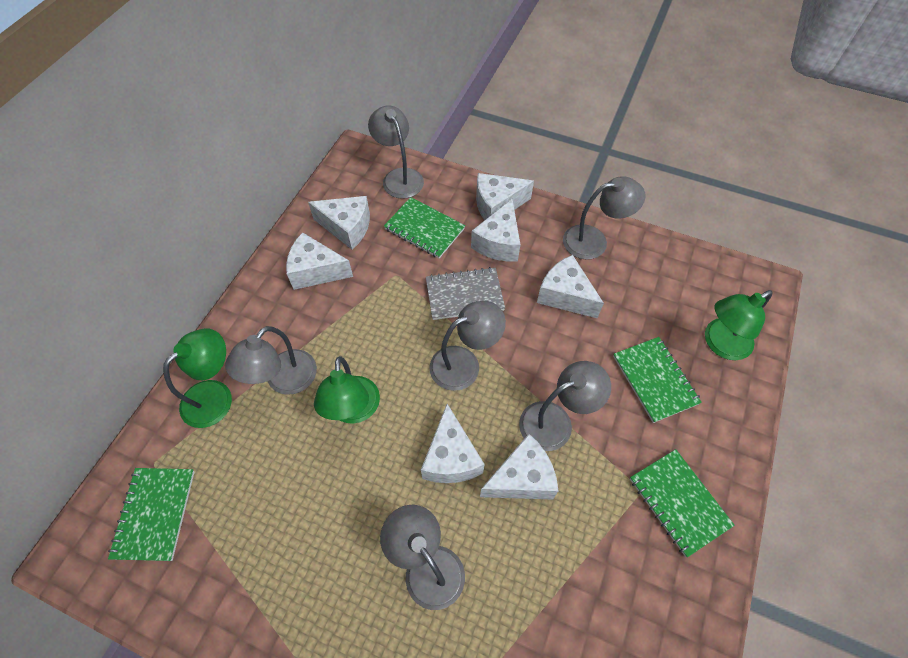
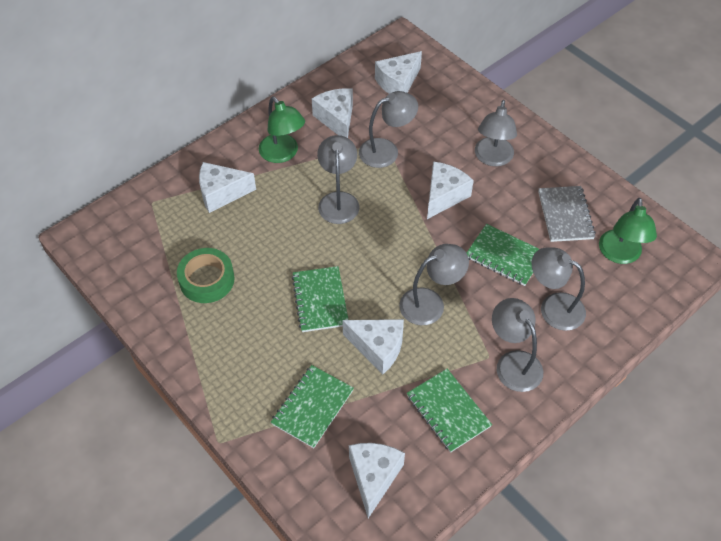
green lamp: 3 -> 2
green tape: 0 -> 1
white cheese: 7 -> 6

